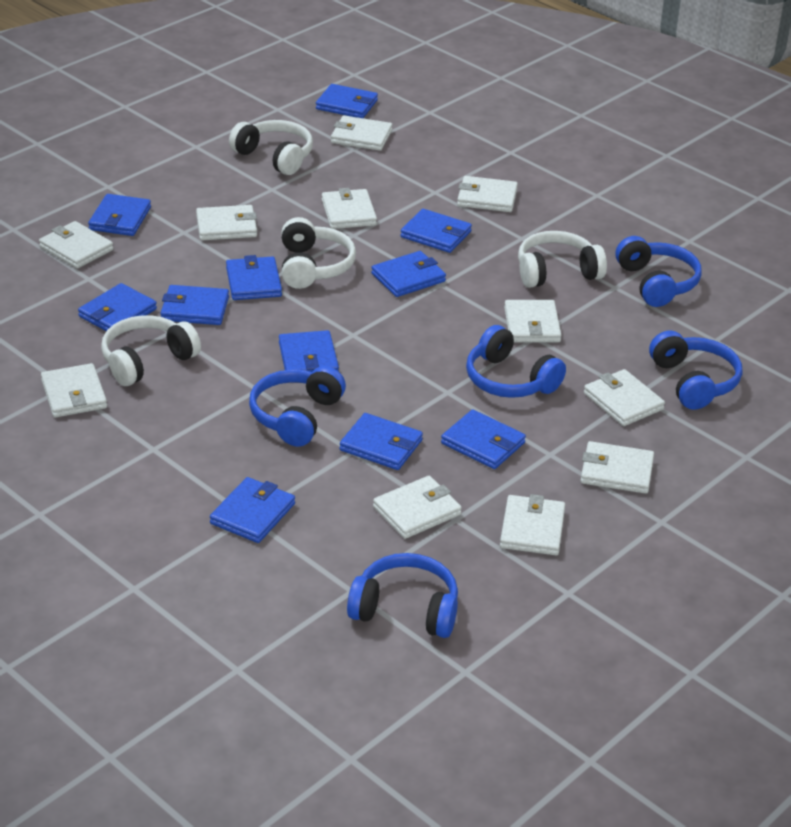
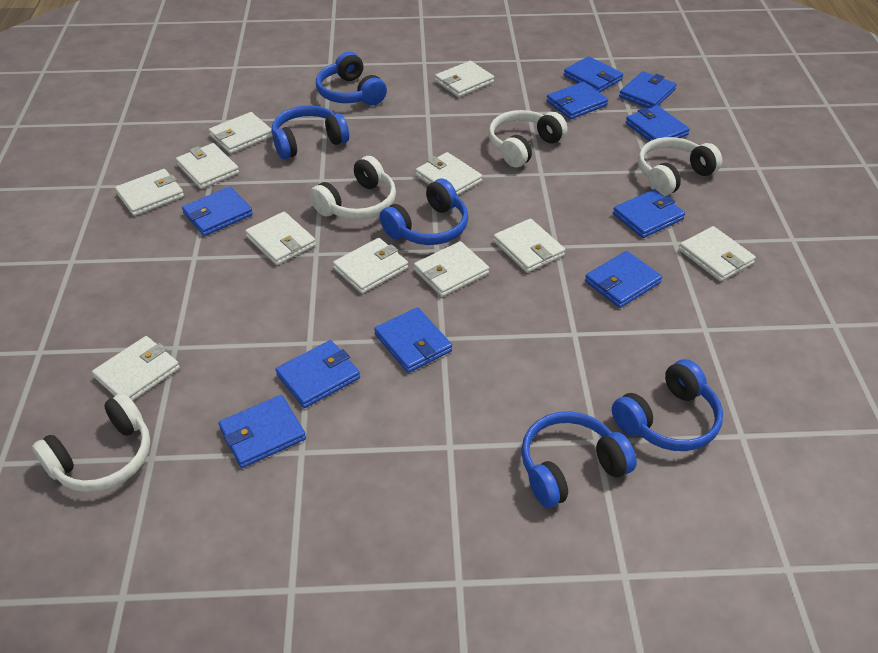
blue wallet: 11 -> 10

